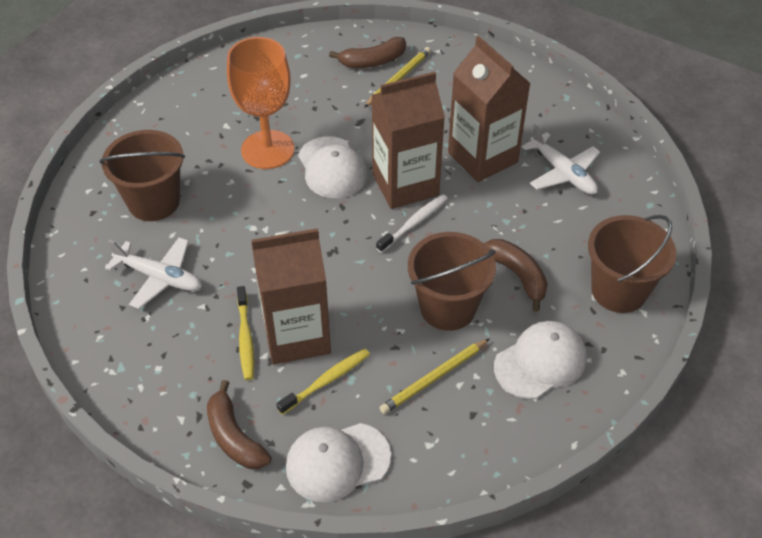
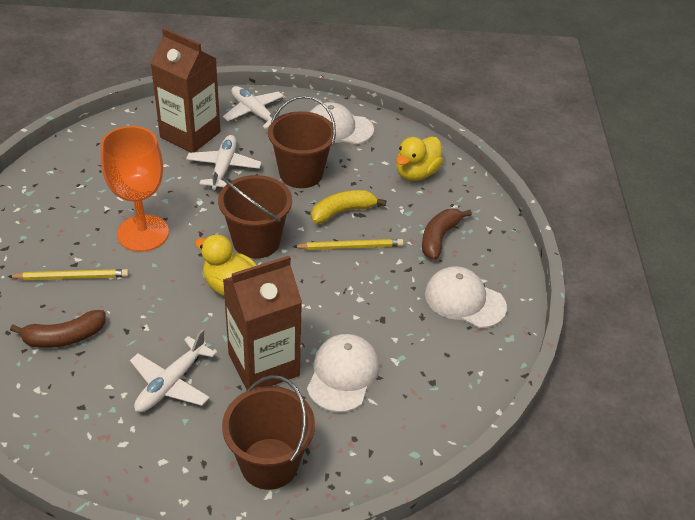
brown banana: 3 -> 2
brown carton: 3 -> 2
white plane: 2 -> 3
white toothbrush: 1 -> 0
yellow banana: 0 -> 1
yellow duck: 0 -> 2
yellow toothbrush: 2 -> 0

